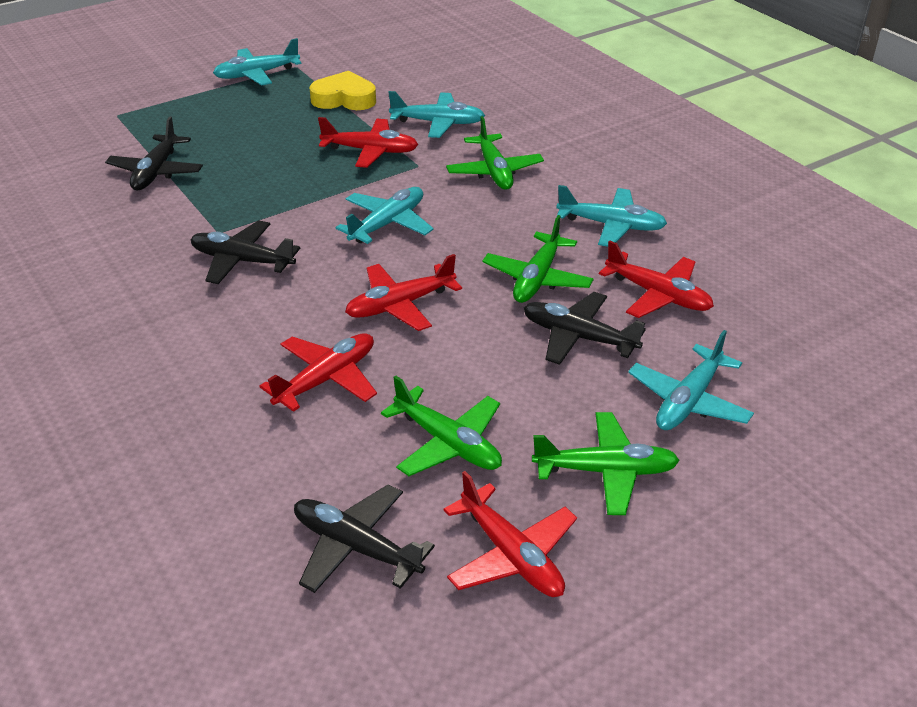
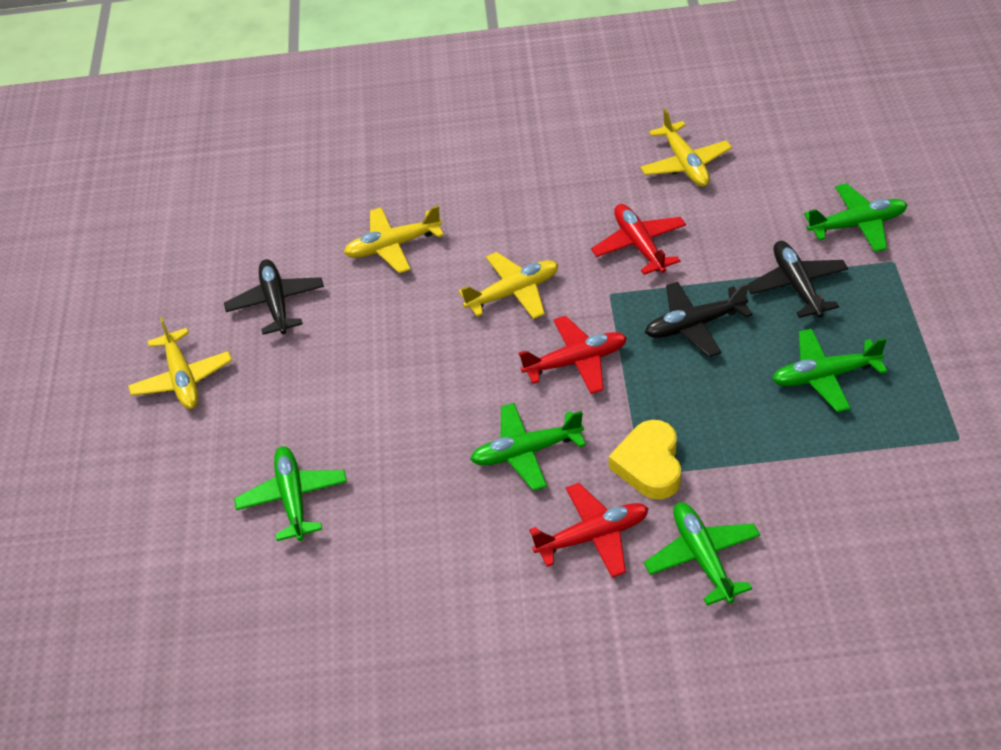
black plane: 4 -> 3
green plane: 4 -> 5
red plane: 5 -> 3
turquoise plane: 5 -> 0
yellow plane: 0 -> 4

